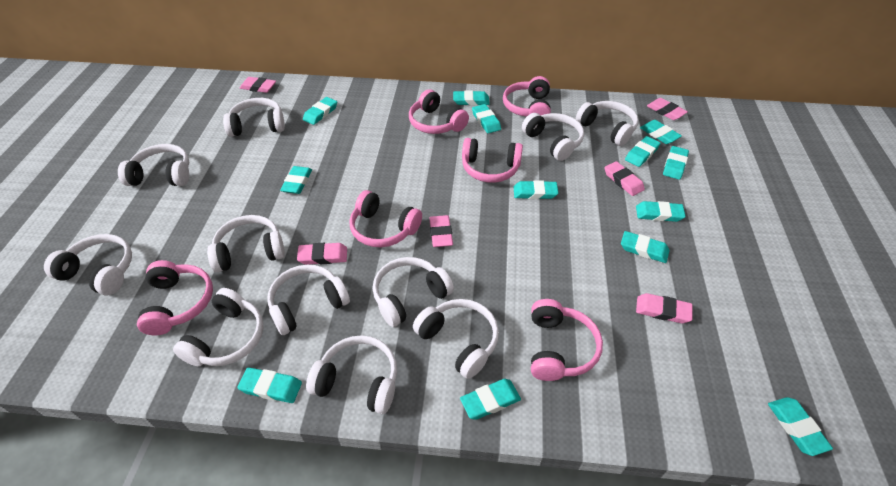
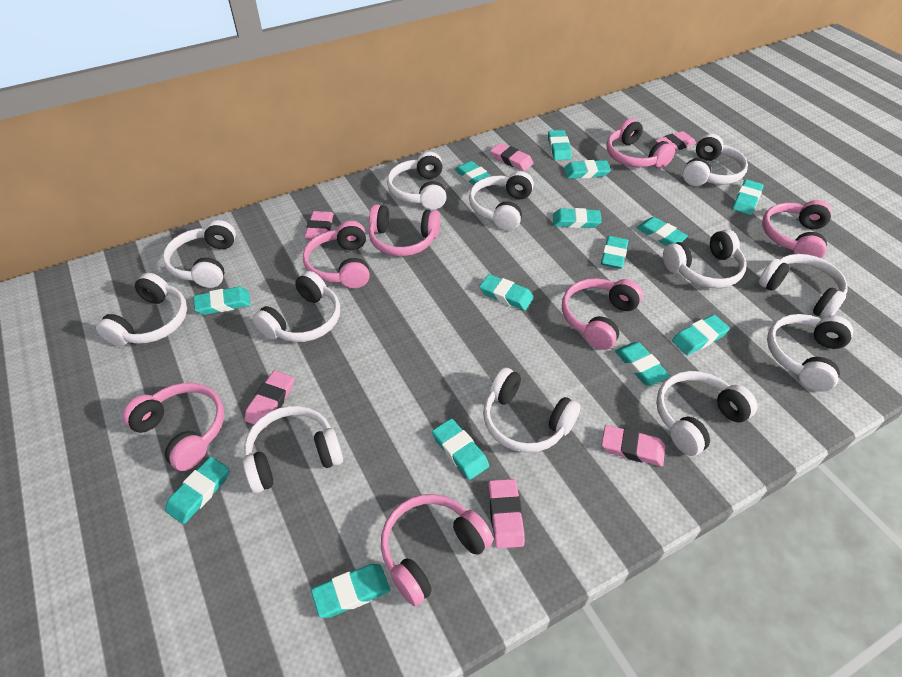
pink headphones: 6 -> 7
turquoise eraser: 13 -> 14
white headphones: 11 -> 12

